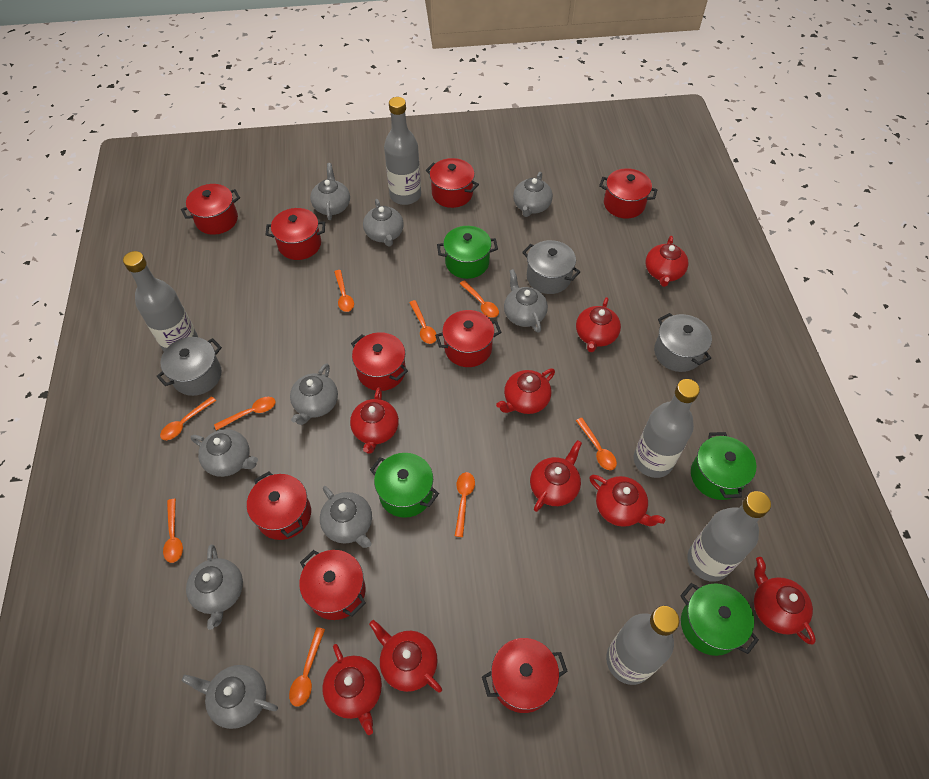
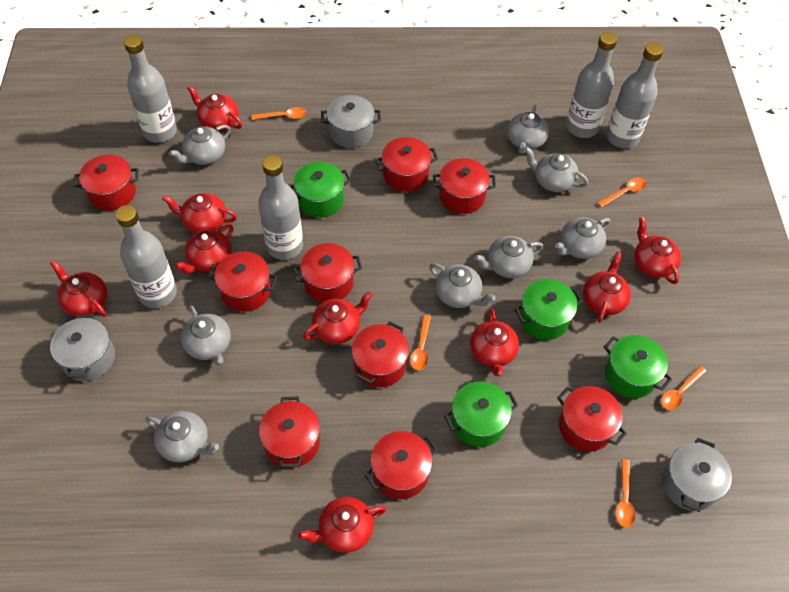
grey teapot: 9 -> 8
orange spoon: 9 -> 5

